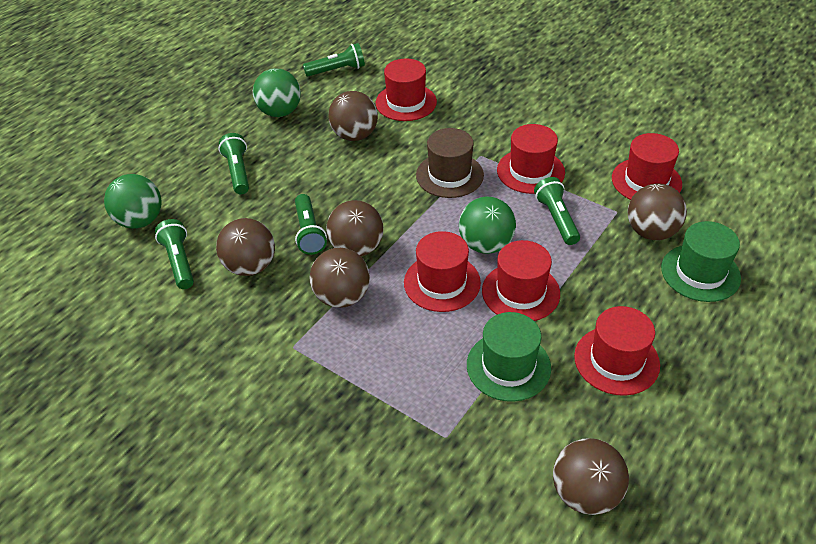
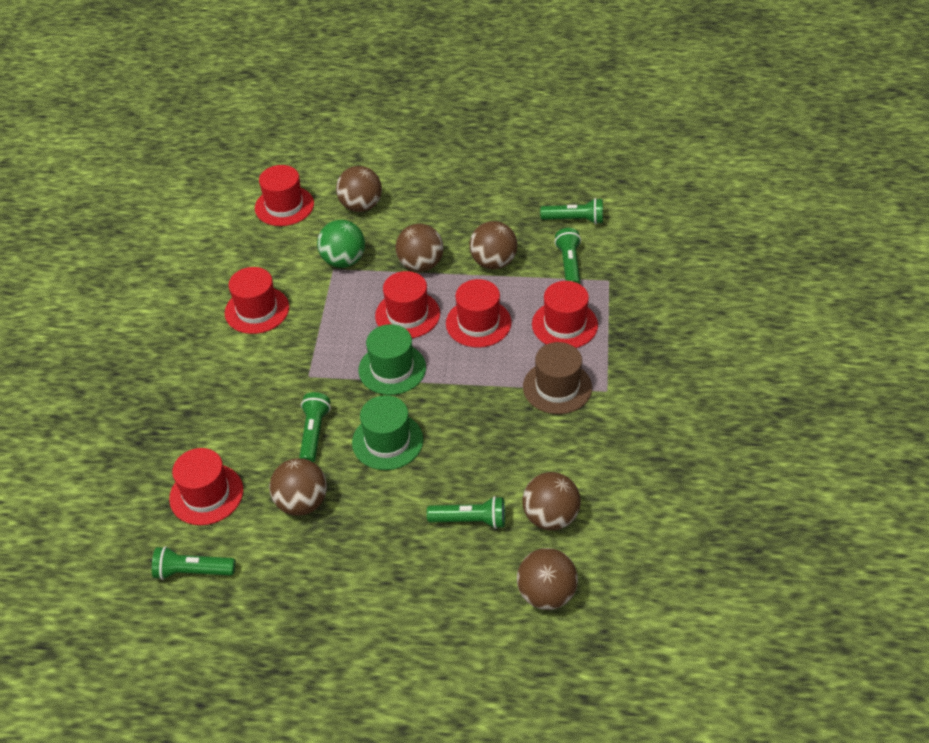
green ball: 3 -> 1

